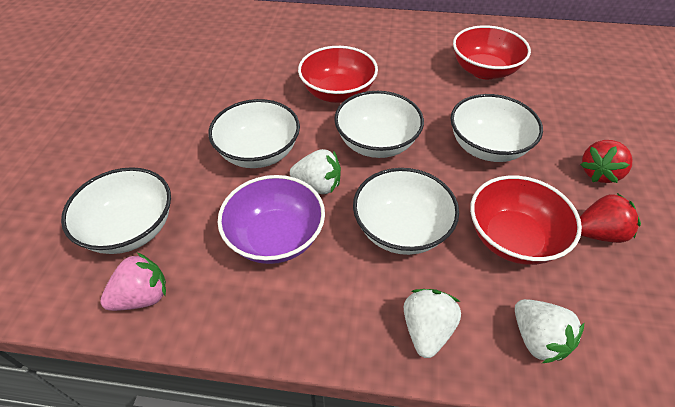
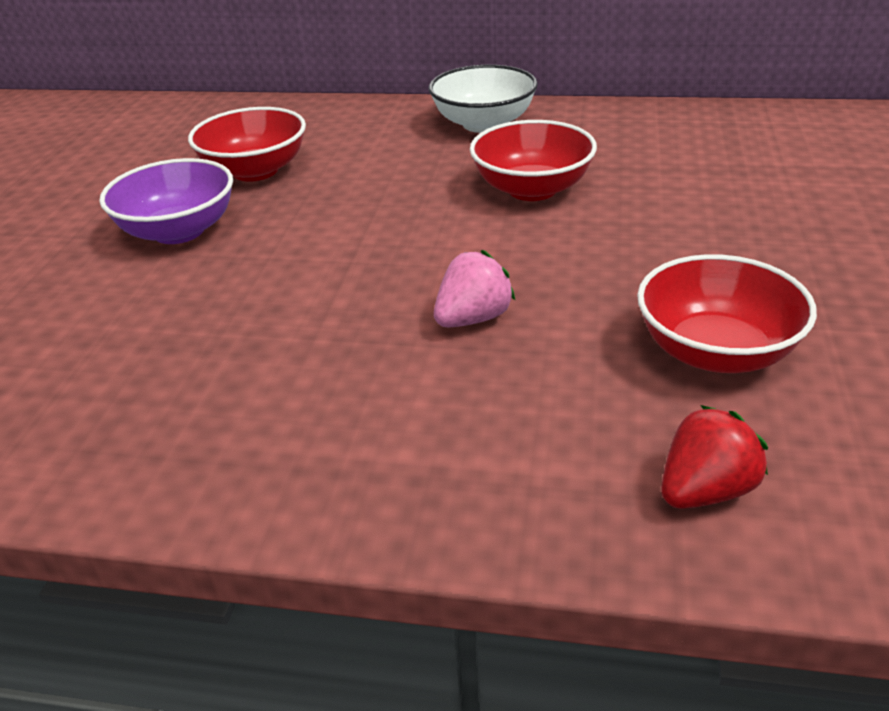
red strawberry: 2 -> 1
white bowl: 5 -> 1
white strawberry: 3 -> 0

